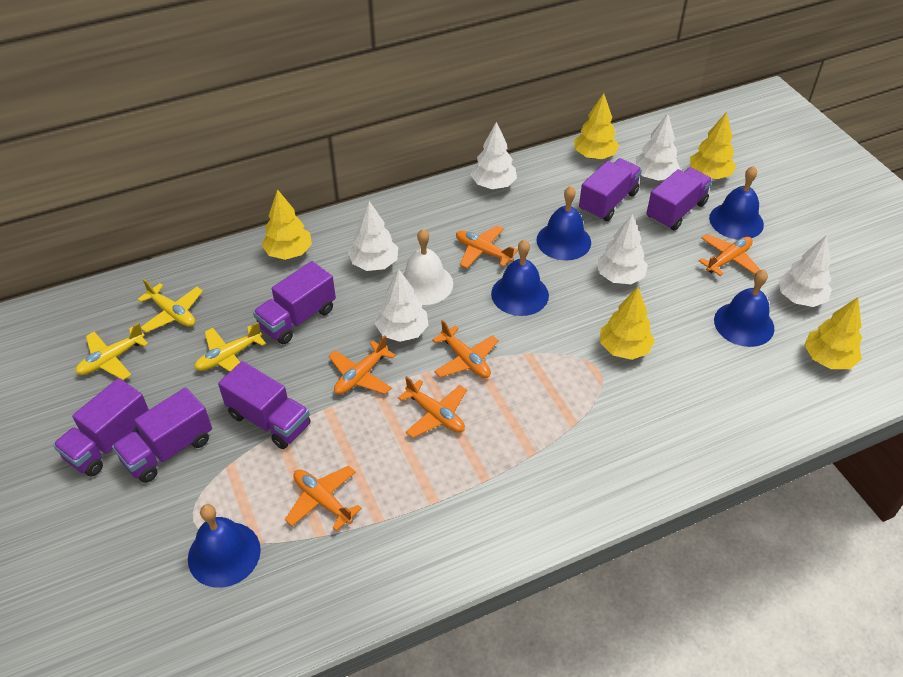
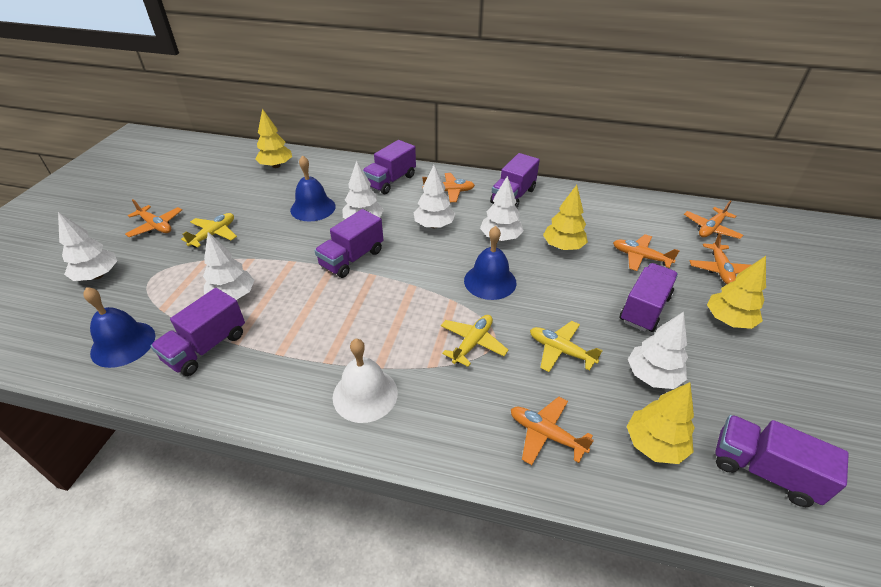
blue bell: 5 -> 3
yellow tree: 5 -> 4

